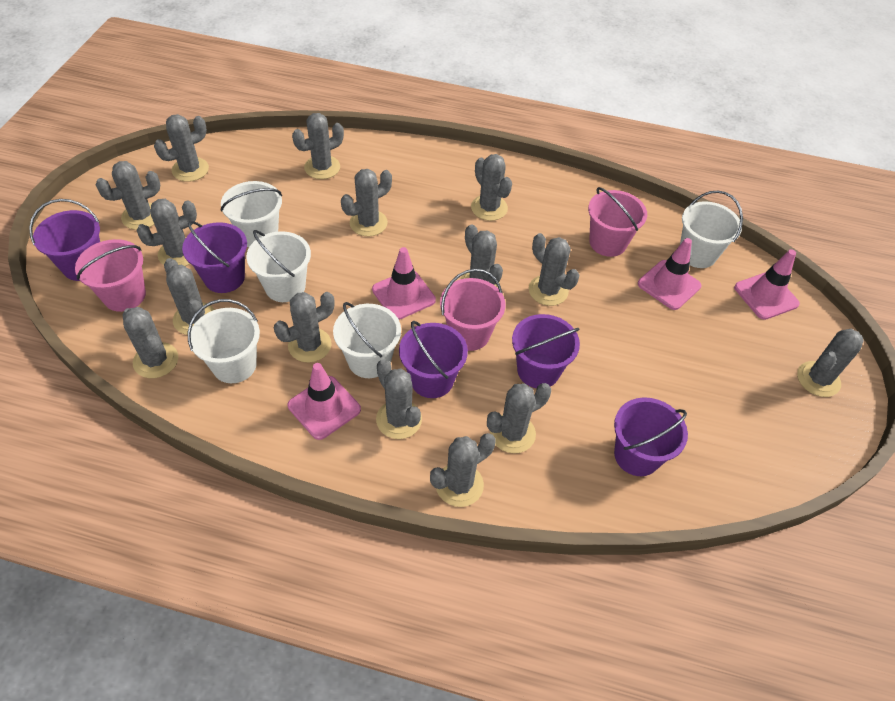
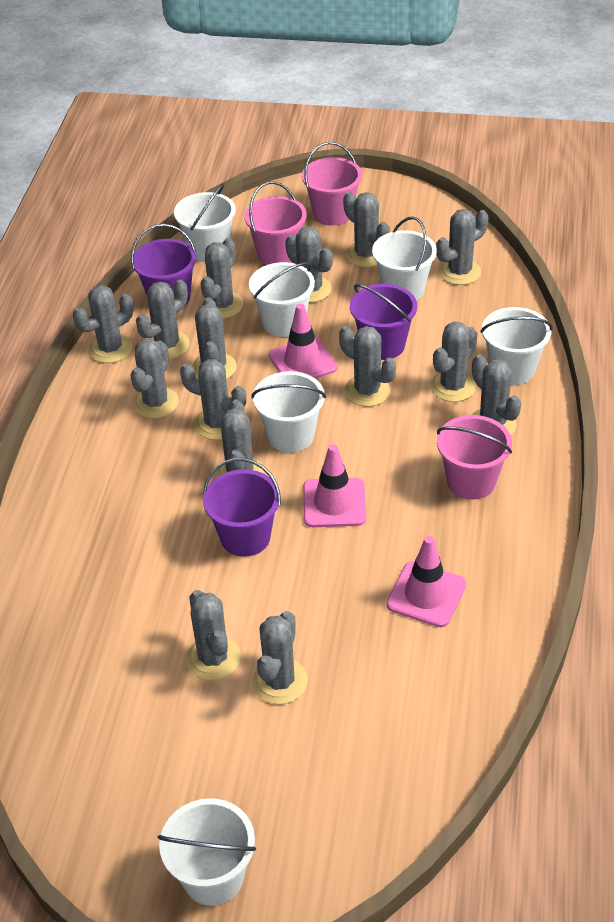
pink traffic cone: 4 -> 3
purple bucket: 5 -> 3
white bucket: 5 -> 6

